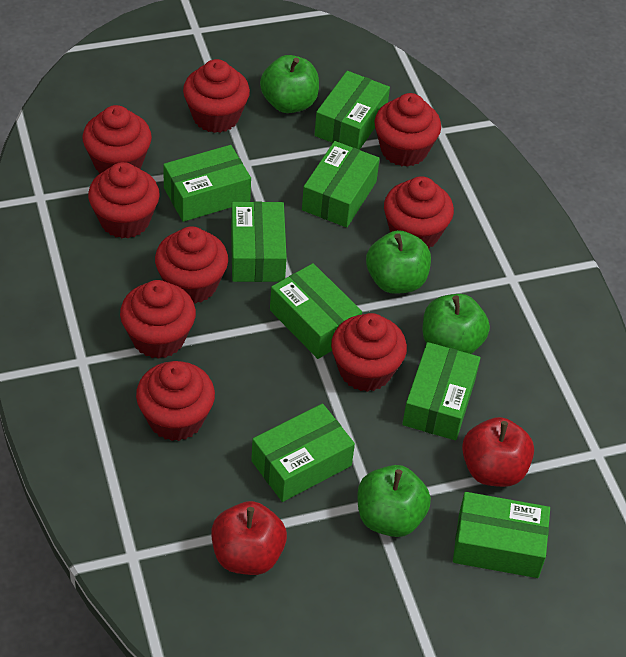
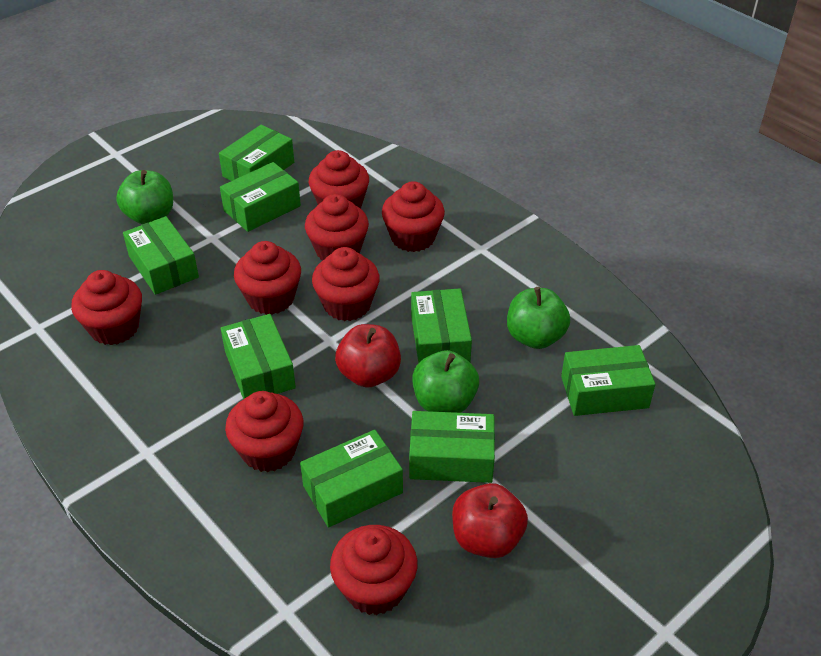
green apple: 4 -> 3
red cupcake: 9 -> 8

